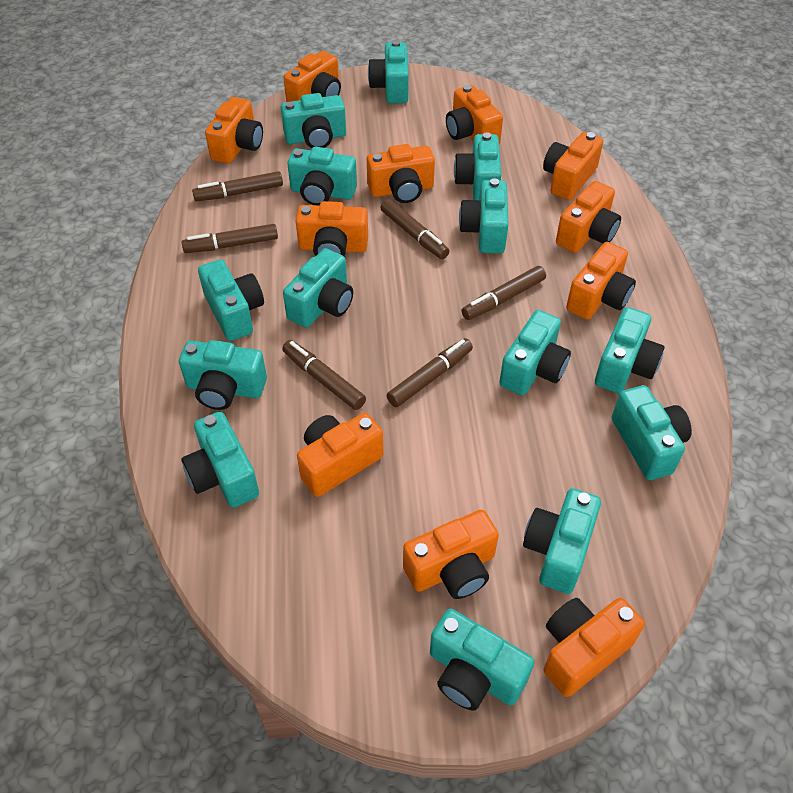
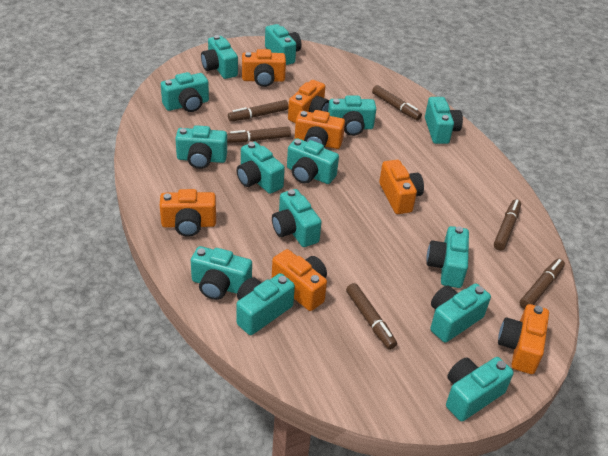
orange camera: 11 -> 7

